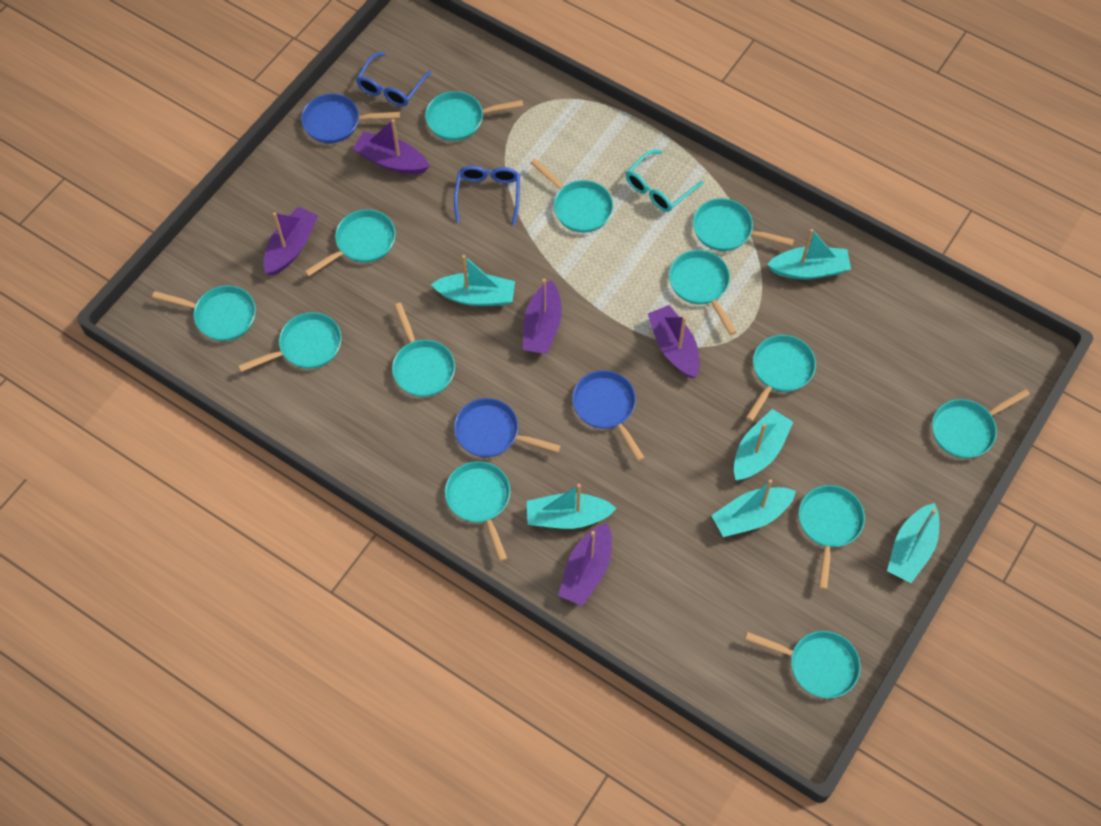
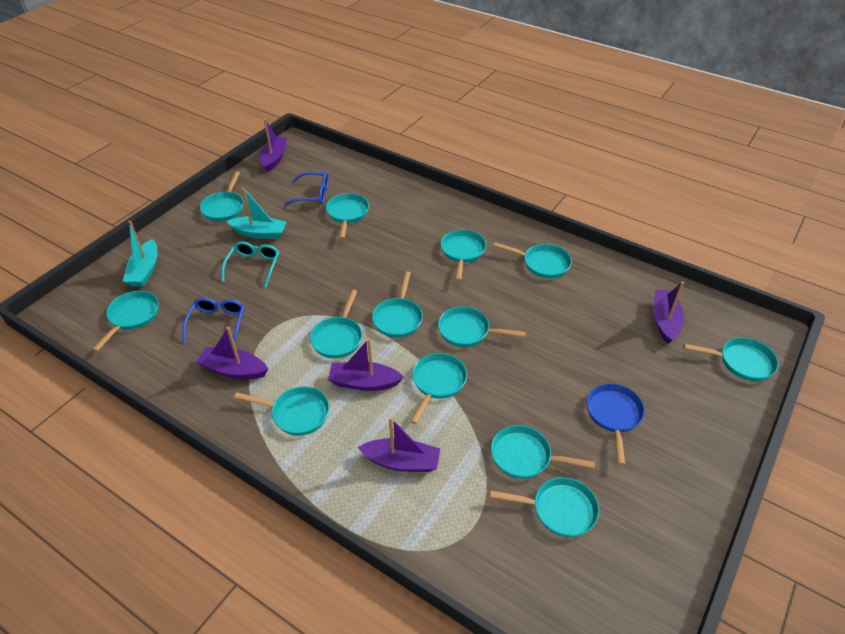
blue pan: 3 -> 1
turquoise boat: 6 -> 2

